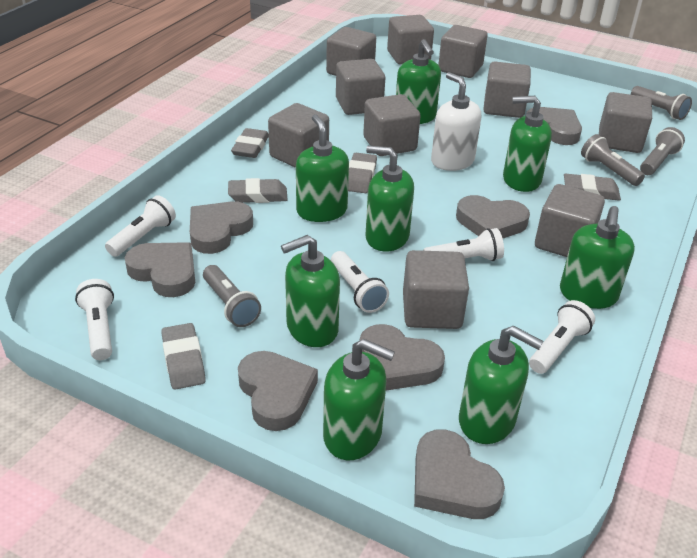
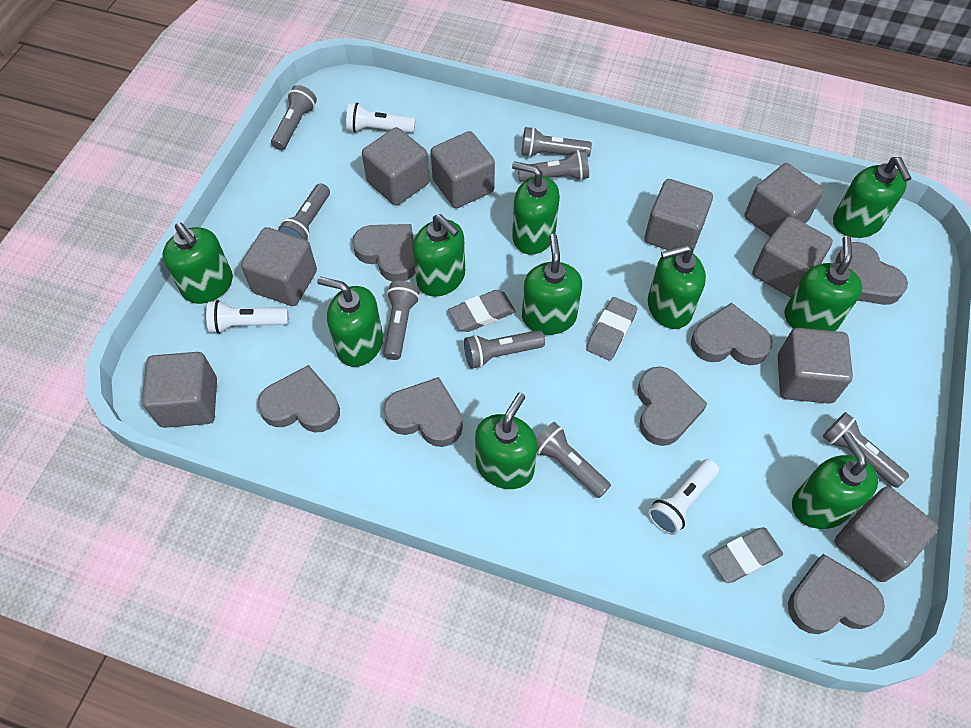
green soap dispenser: 8 -> 10
grey cube: 10 -> 9
grey eraser: 5 -> 3
grey flashlight: 4 -> 8
white flashlight: 5 -> 3
white soap dispenser: 1 -> 0

